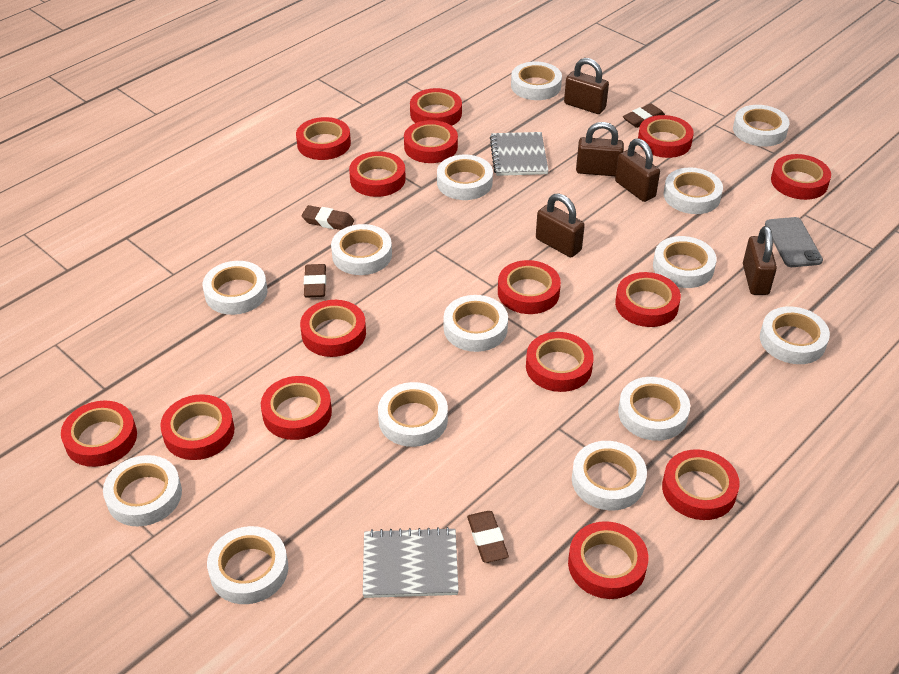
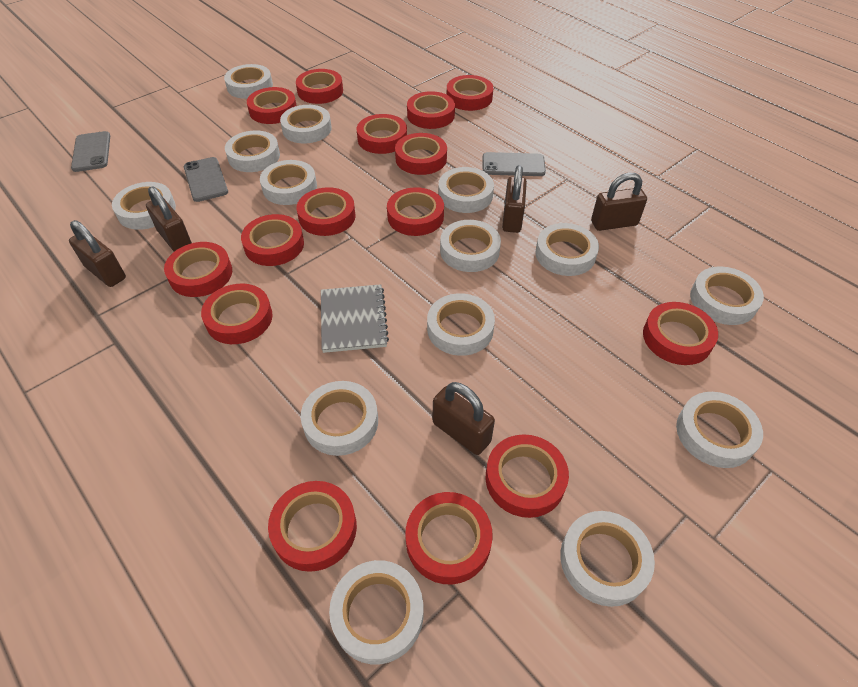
brown eraser: 4 -> 0
grey notebook: 2 -> 1
grey phone: 1 -> 3

